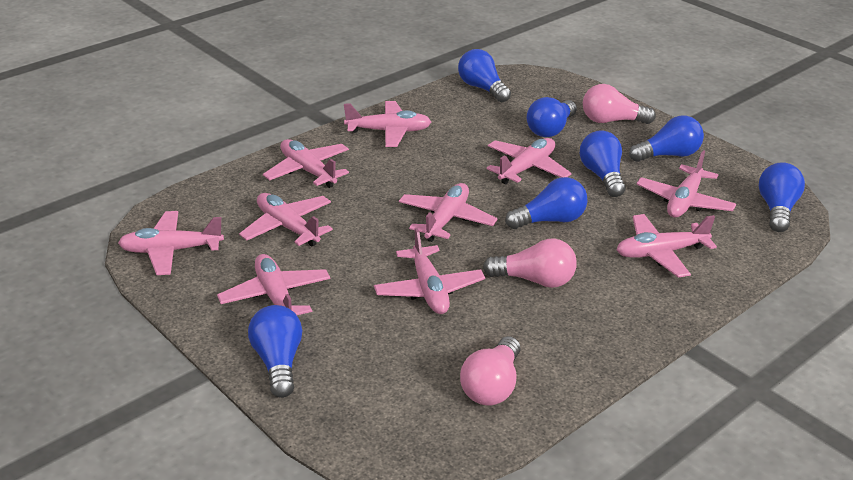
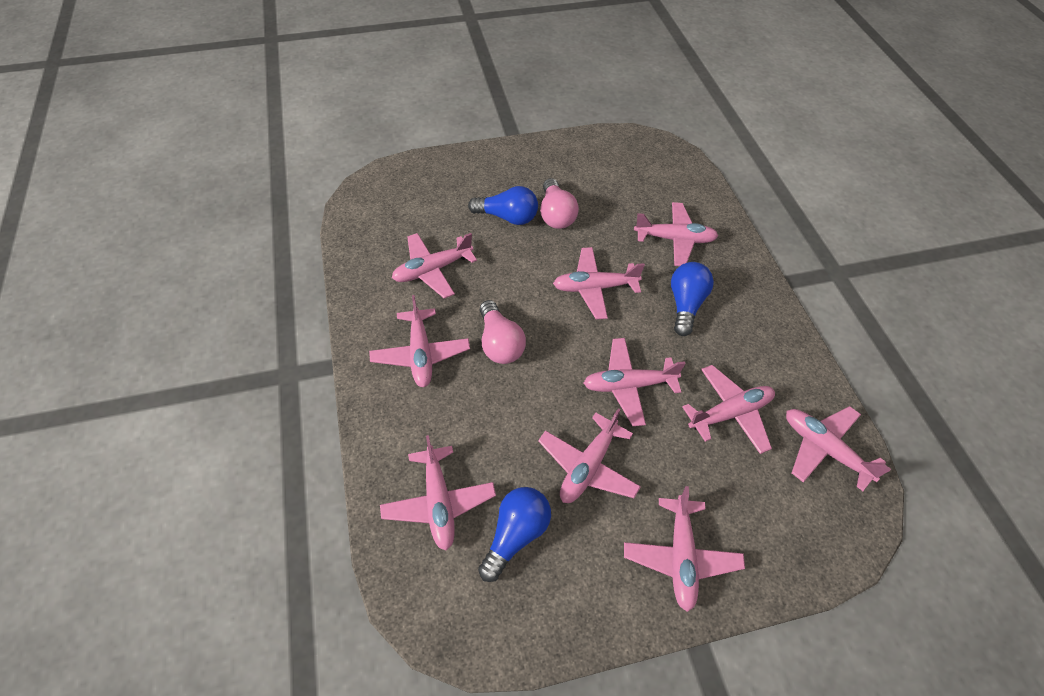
blue light bulb: 7 -> 3
pink light bulb: 3 -> 2

